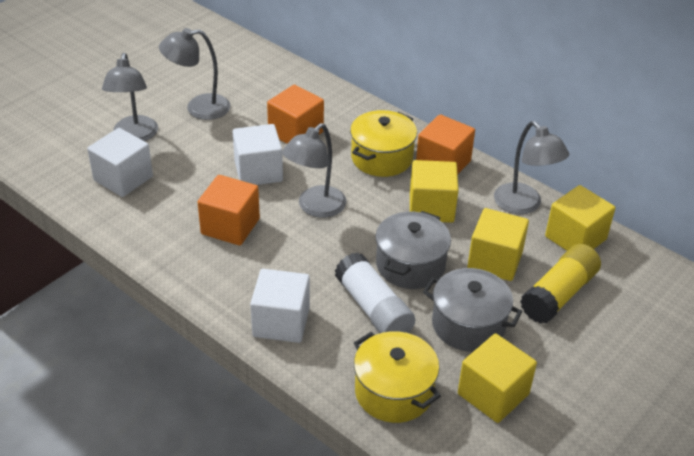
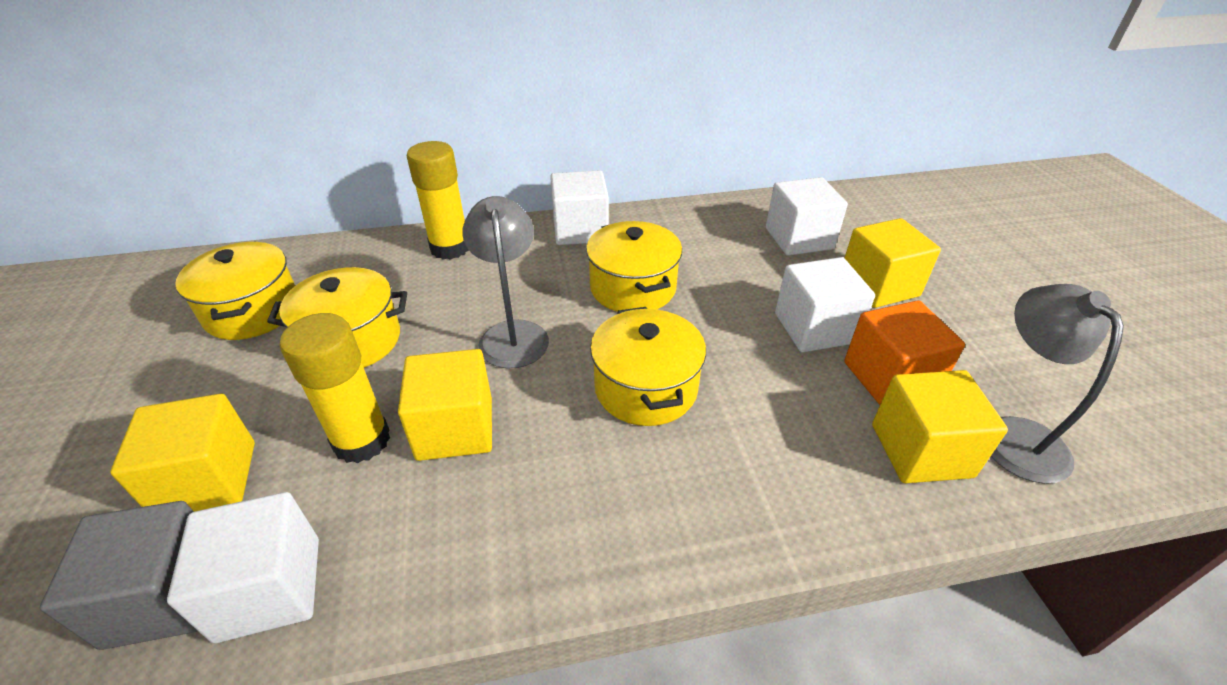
grey cube: 0 -> 1
grey lamp: 4 -> 2
grey pot: 2 -> 0
orange cube: 3 -> 1
white cube: 3 -> 4
white glue stick: 1 -> 0
yellow glue stick: 1 -> 2
yellow pot: 2 -> 4

